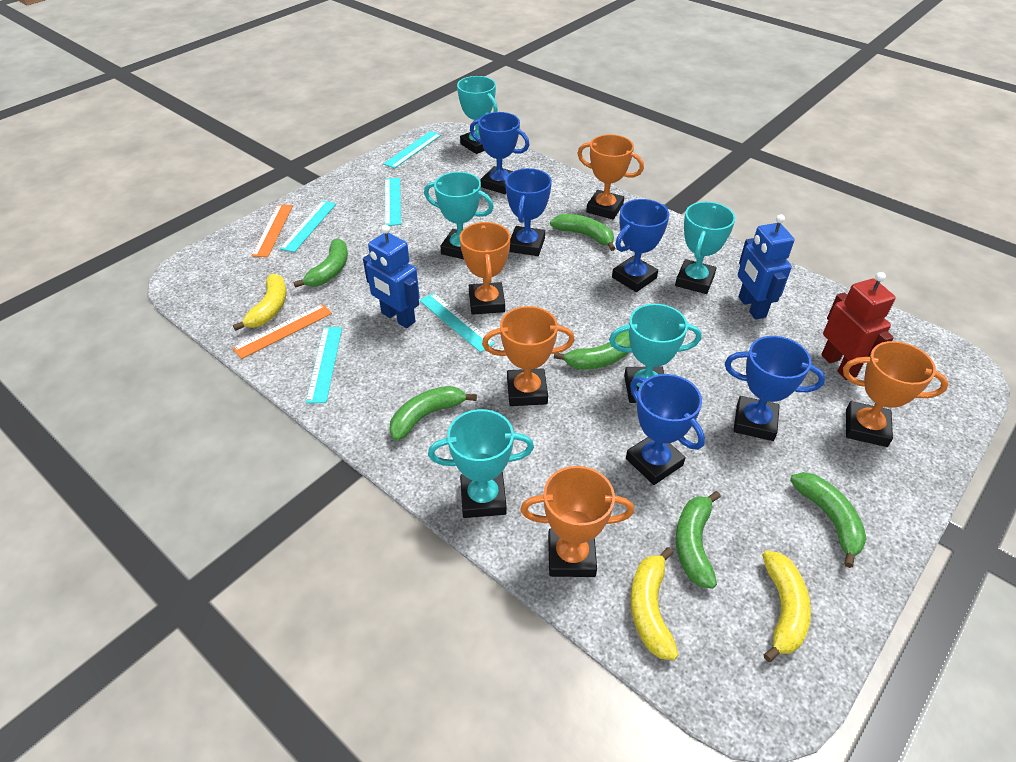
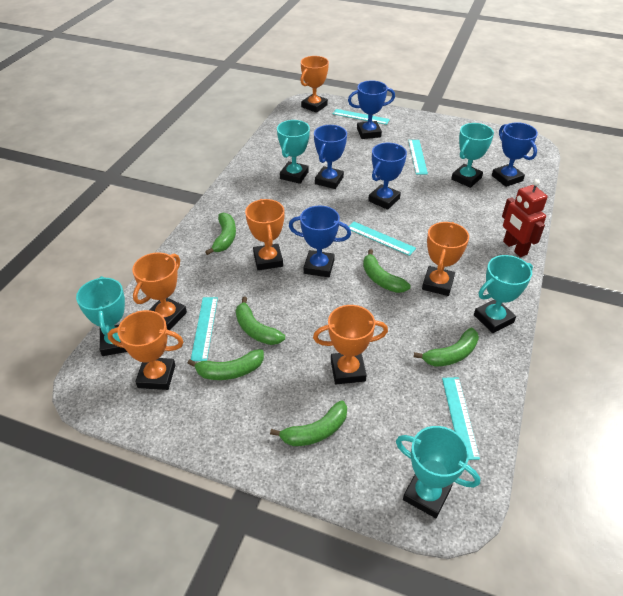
blue robot: 2 -> 0
orange ruler: 2 -> 0
orange trophy: 5 -> 6
yellow banana: 3 -> 0

